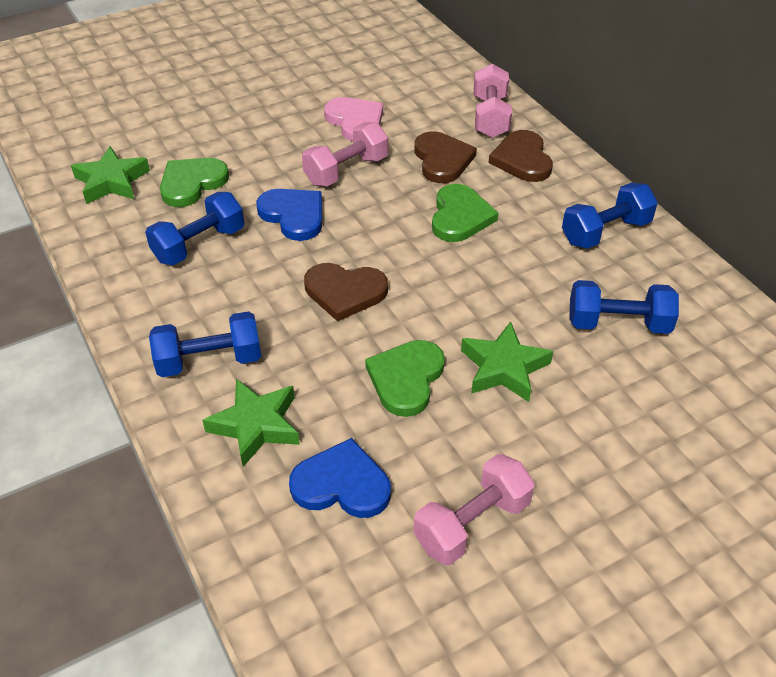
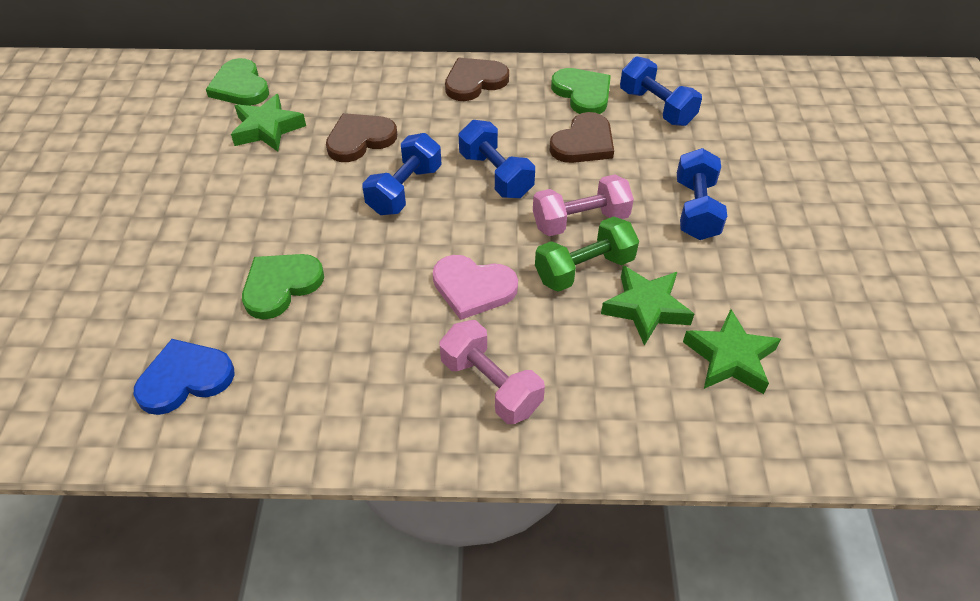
blue heart: 2 -> 1
green dumbbell: 0 -> 1
pink dumbbell: 3 -> 2

